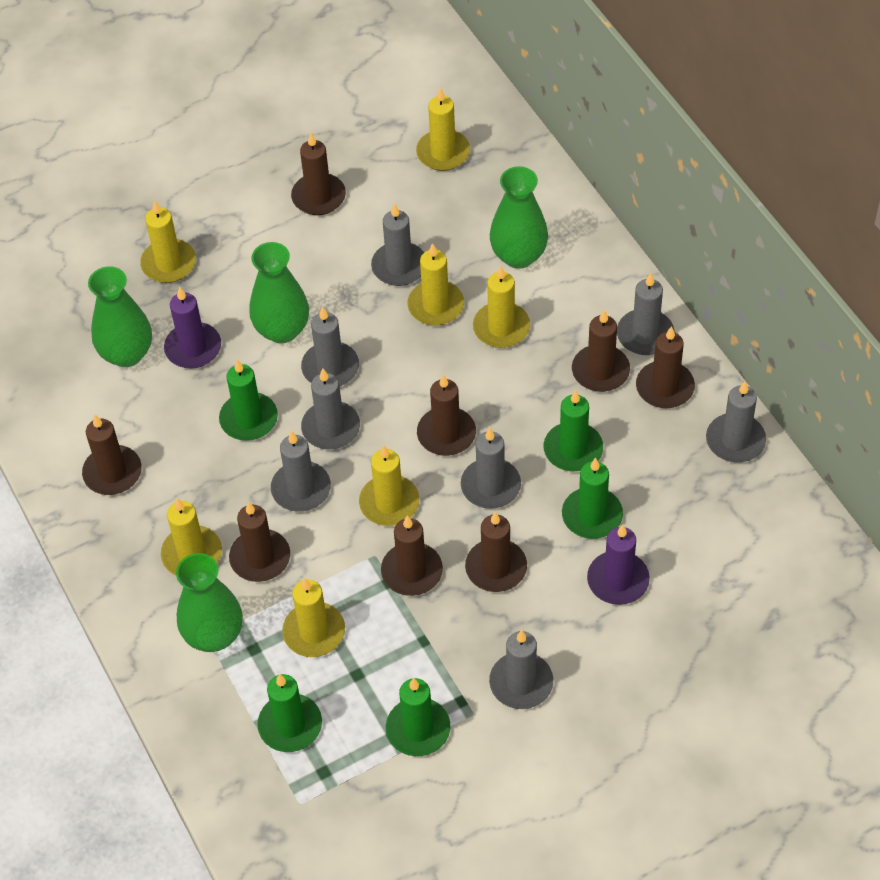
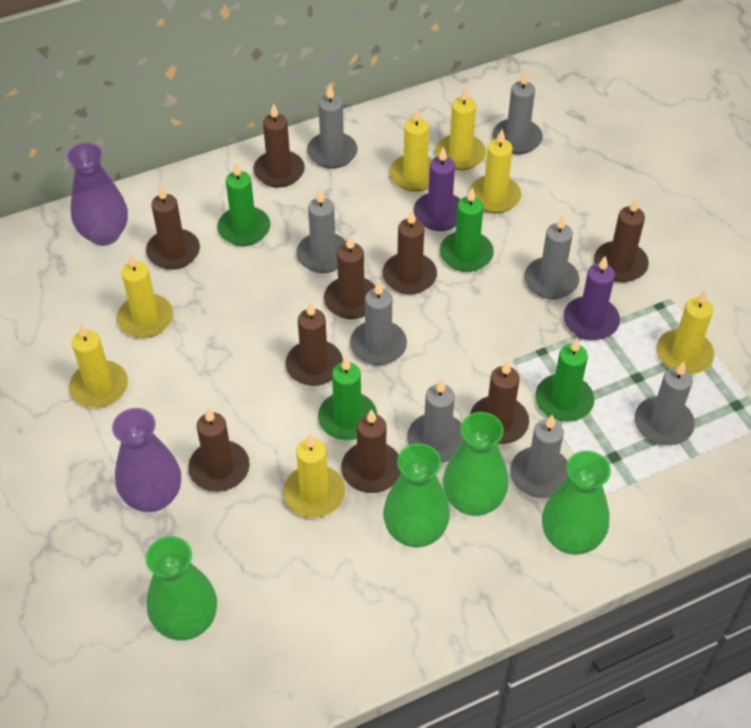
brown candle: 8 -> 9
green candle: 5 -> 4
purple vase: 0 -> 2

